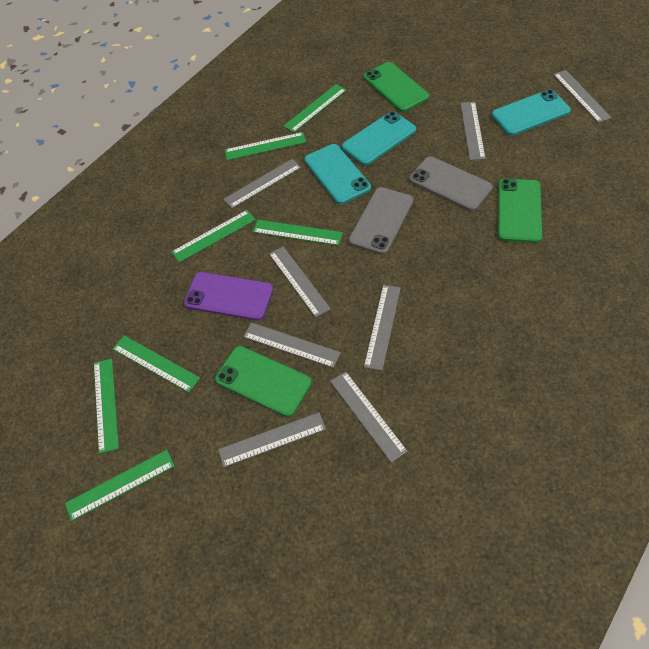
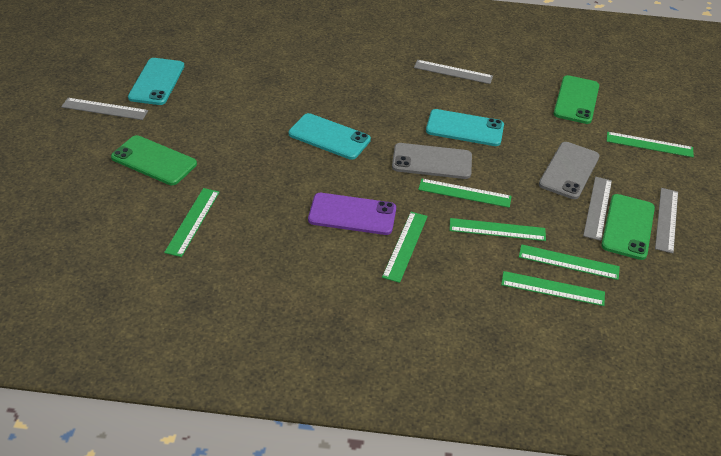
grey ruler: 8 -> 4

